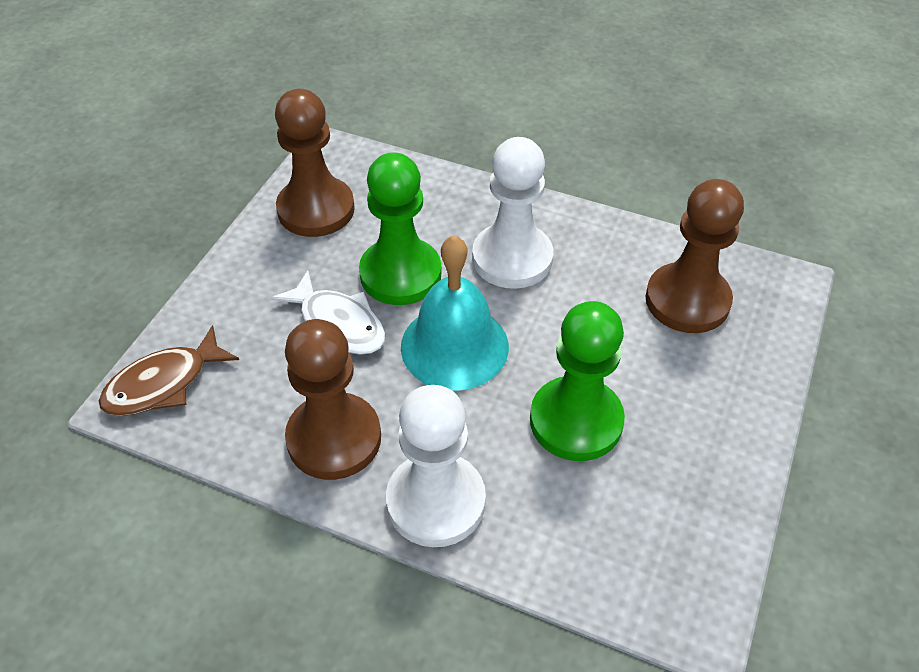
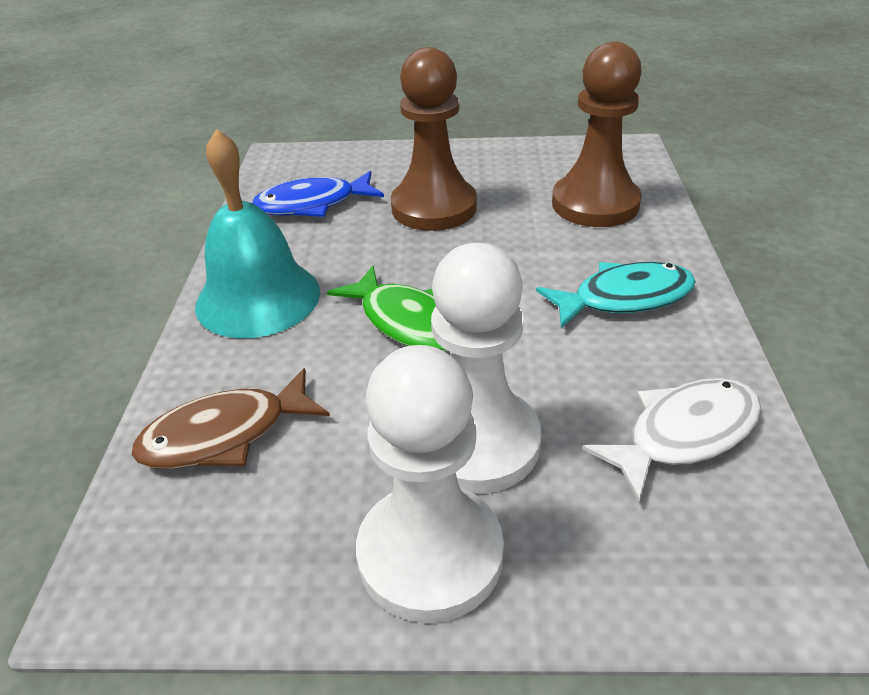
blue fish: 0 -> 1
brown pawn: 3 -> 2
green fish: 0 -> 1
green pawn: 2 -> 0
turquoise fish: 0 -> 1

